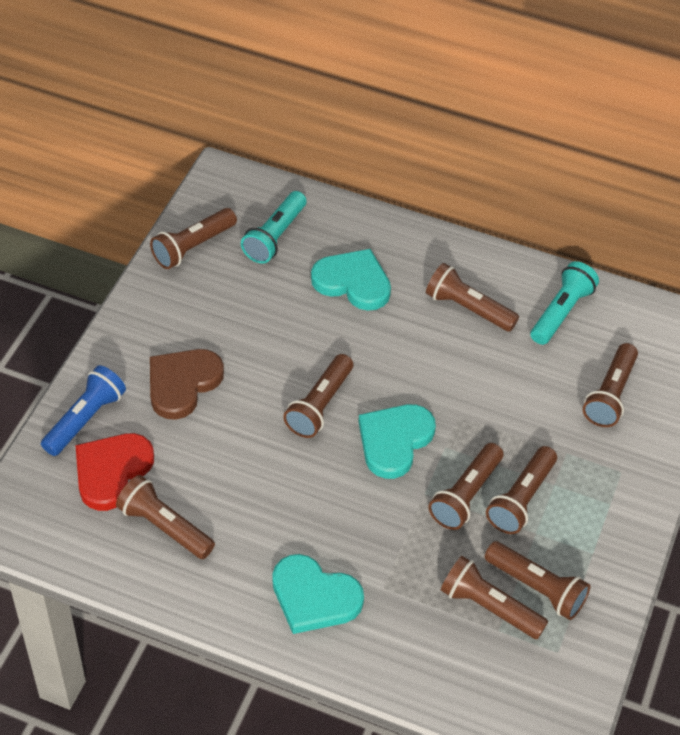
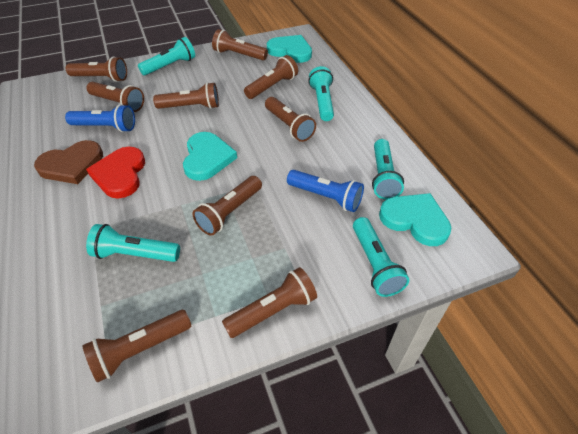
blue flashlight: 1 -> 2
turquoise flashlight: 2 -> 5

